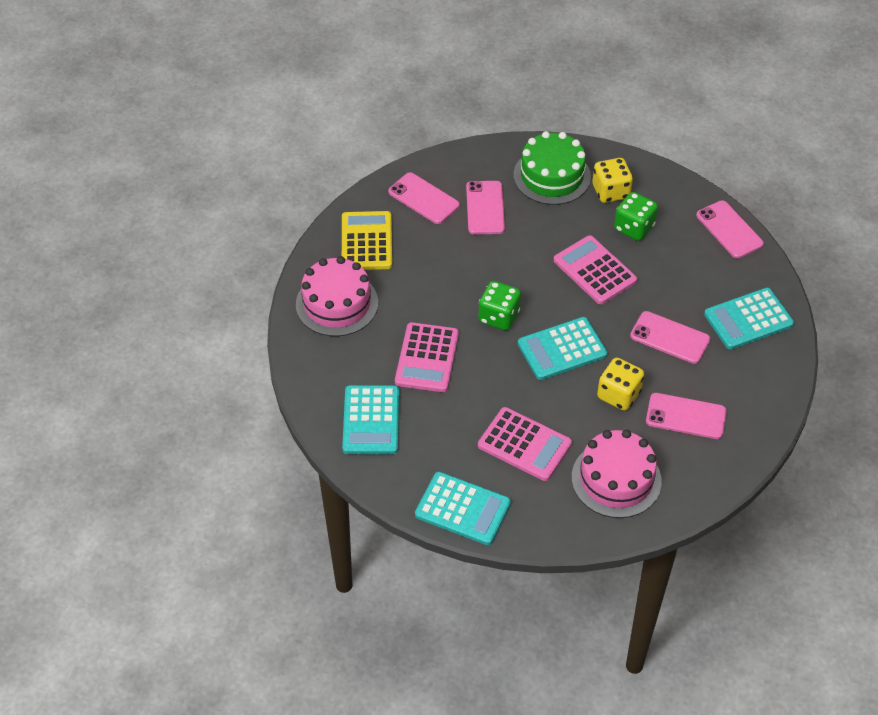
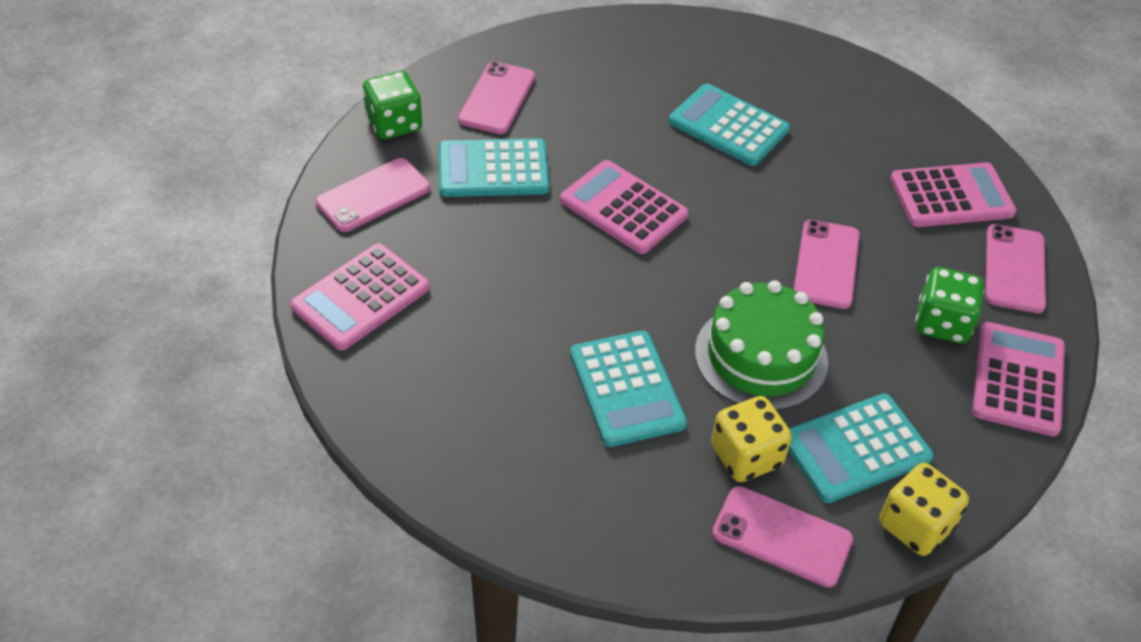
pink cake: 2 -> 0
pink calculator: 3 -> 4
yellow calculator: 1 -> 0

